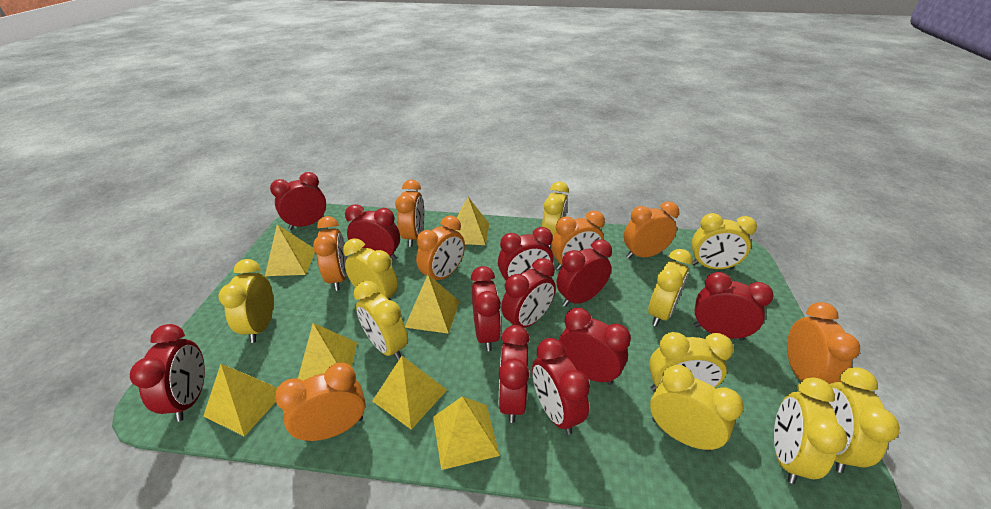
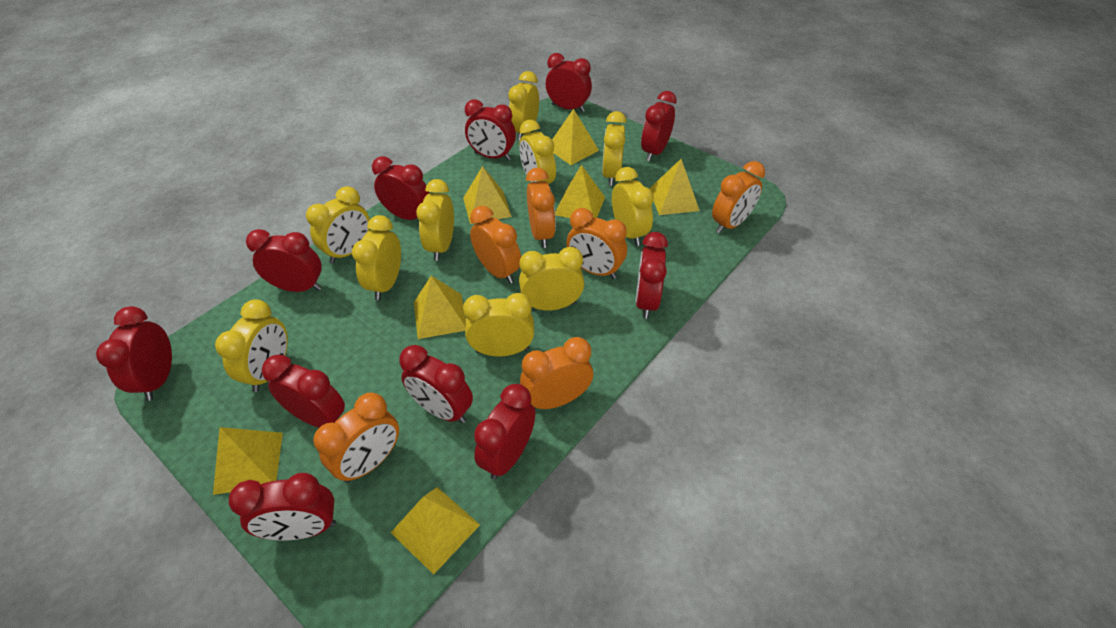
orange clock: 7 -> 6

